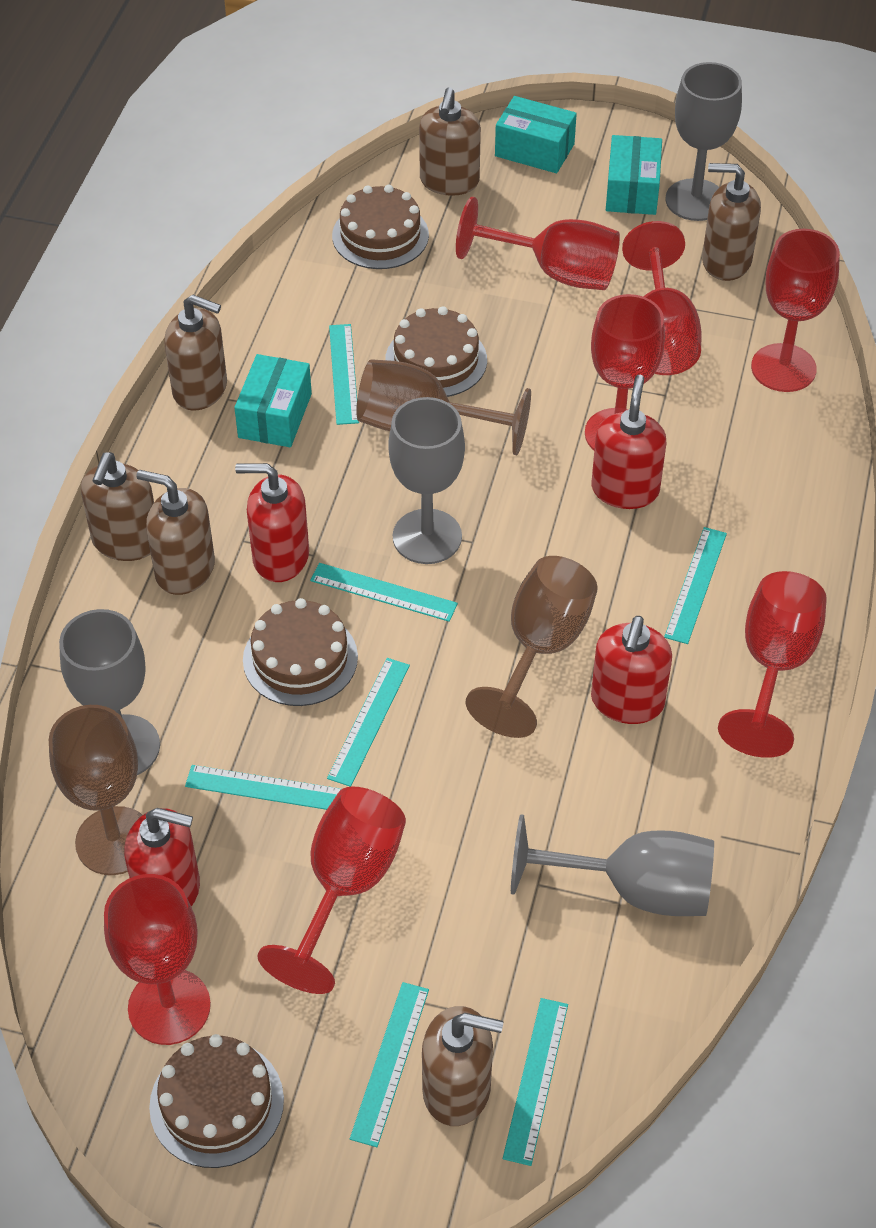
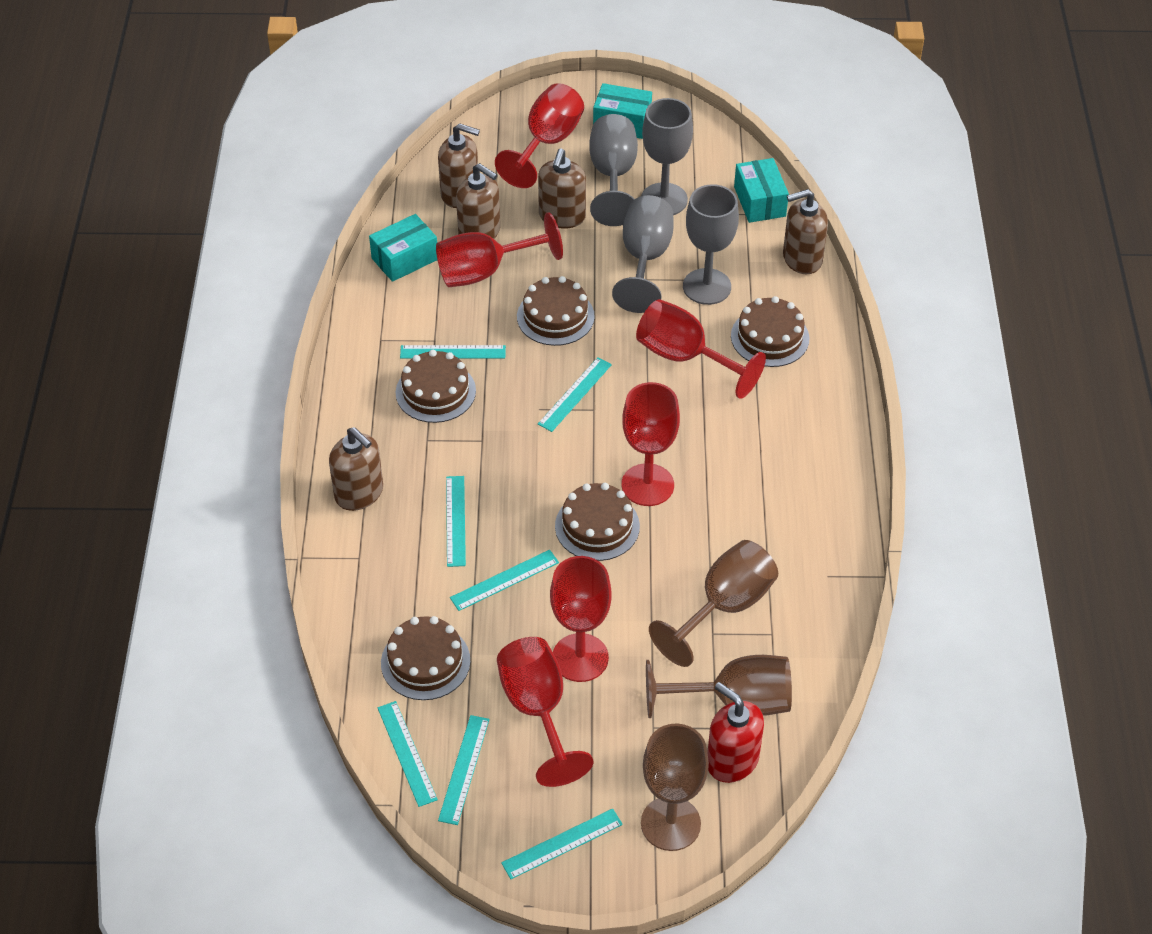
brown cake: 4 -> 5
brown soap dispenser: 6 -> 5
red goblet: 7 -> 6
red soap dispenser: 4 -> 1

